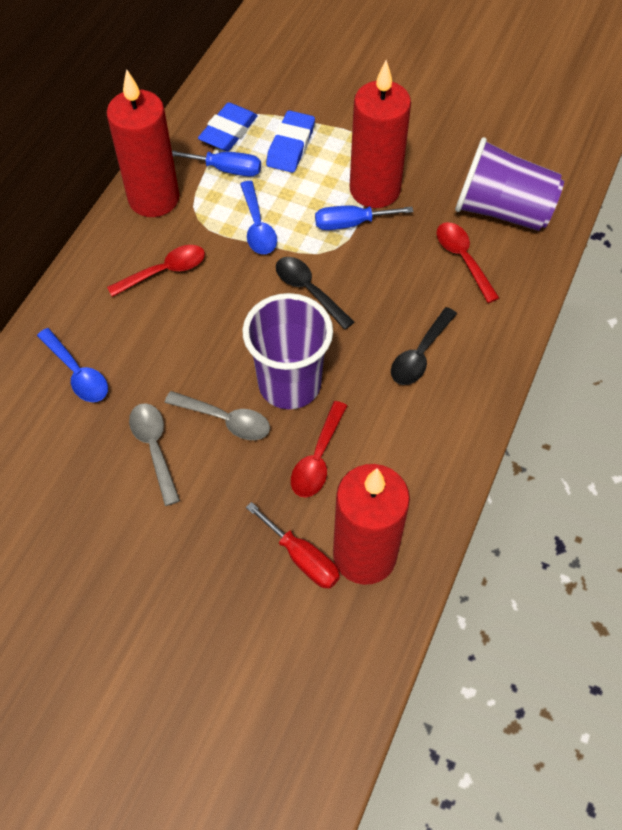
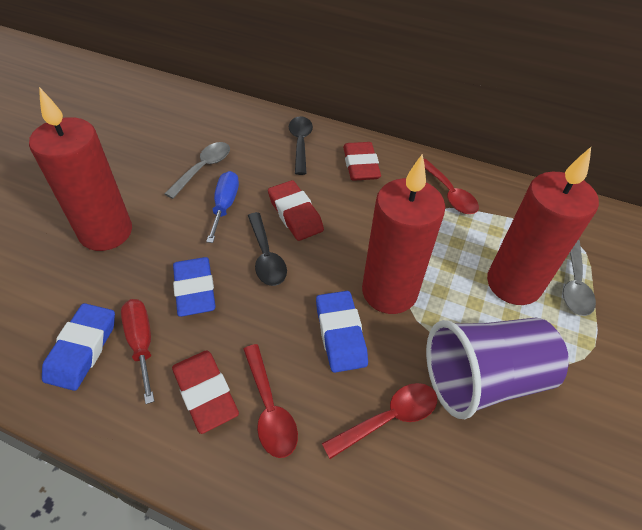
blue eraser: 2 -> 3
blue screwdriver: 2 -> 1
blue spoon: 2 -> 0
purple cup: 2 -> 1
red eraser: 0 -> 3

